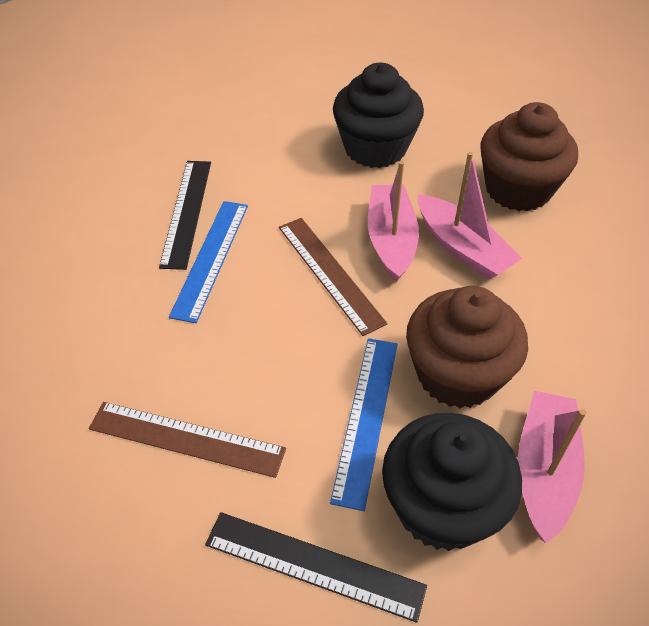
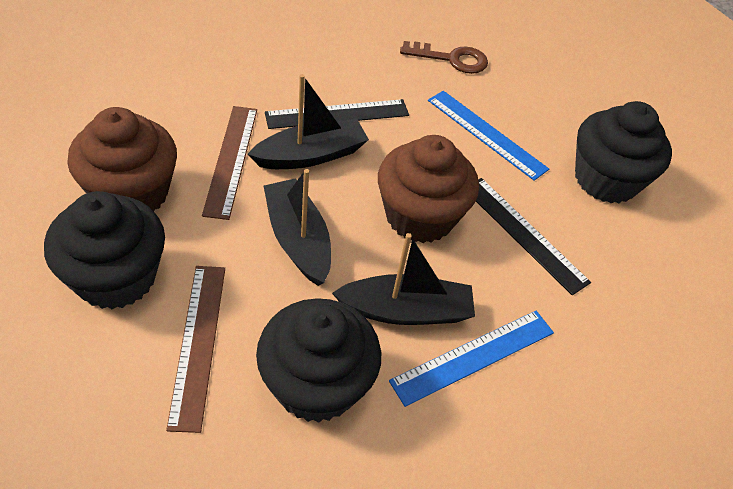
black boat: 0 -> 3
black cupcake: 2 -> 3
brown key: 0 -> 1
pink boat: 3 -> 0

